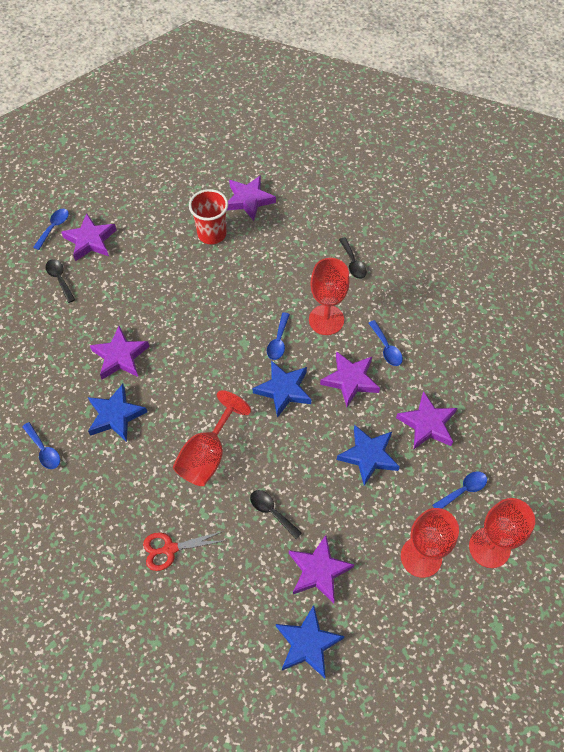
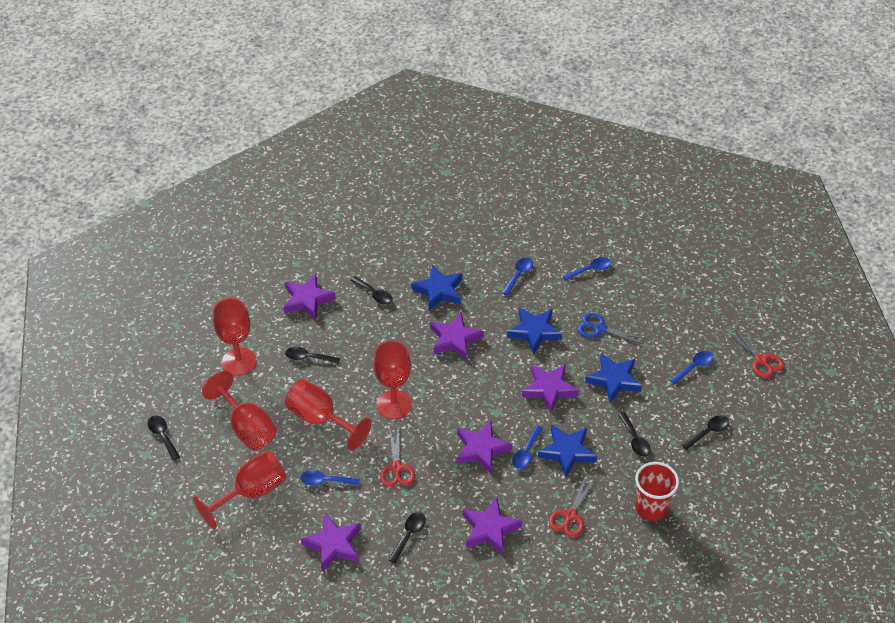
black spoon: 3 -> 6
blue scissors: 0 -> 1
red goblet: 4 -> 5
red scissors: 1 -> 3

